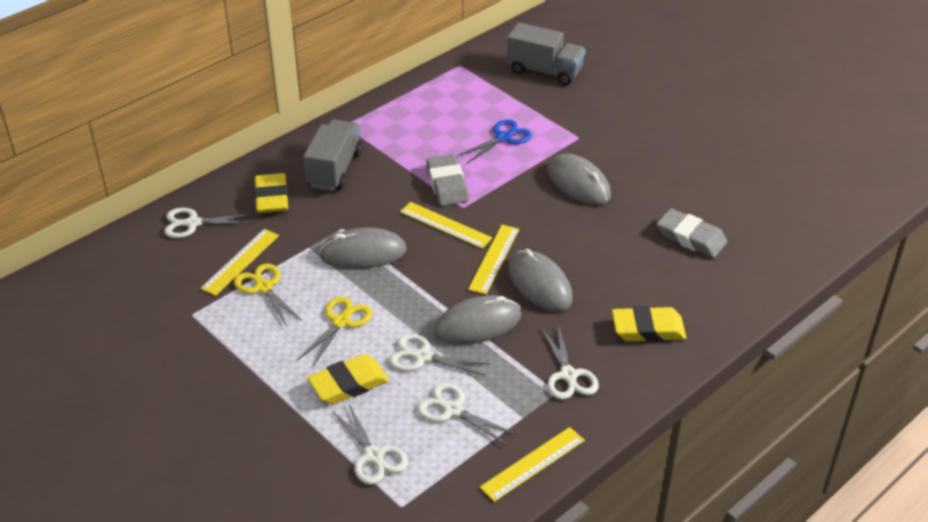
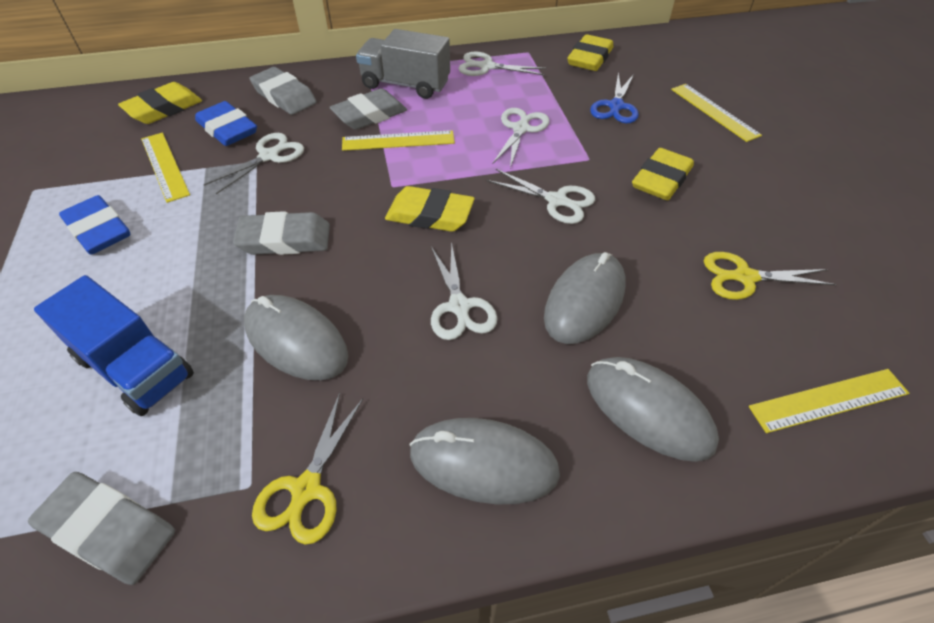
blue eraser: 0 -> 2
blue truck: 0 -> 1
grey eraser: 2 -> 4
grey truck: 2 -> 1
yellow eraser: 3 -> 4

